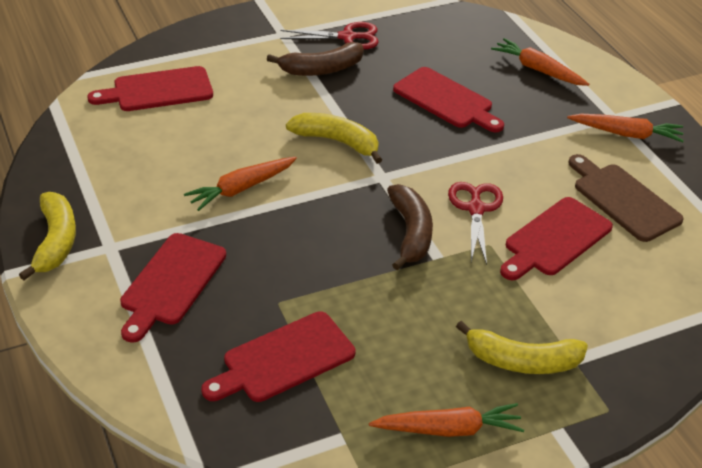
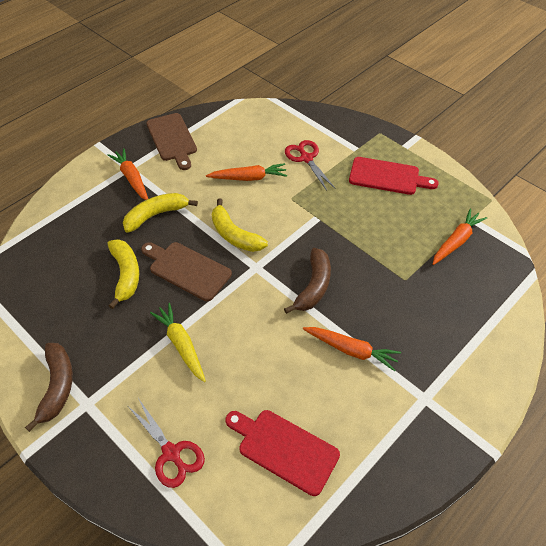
brown cutting board: 1 -> 2
red cutting board: 5 -> 2
yellow carrot: 0 -> 1

